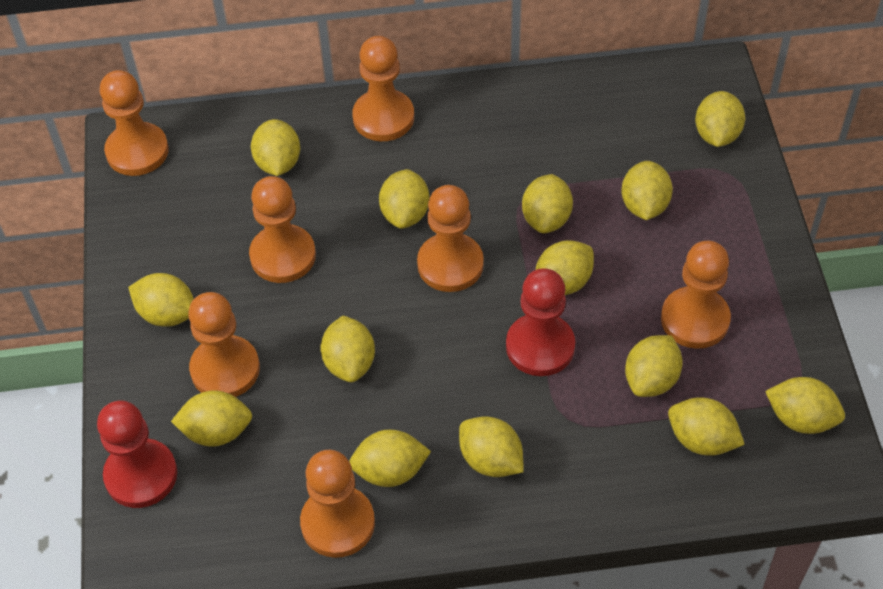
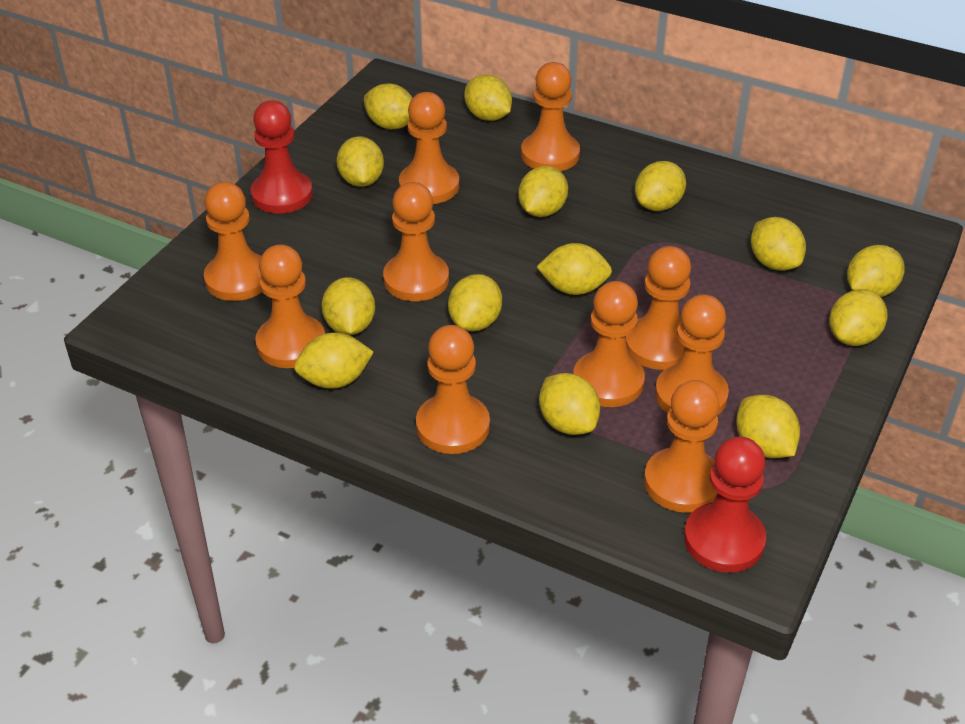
orange pawn: 7 -> 10

